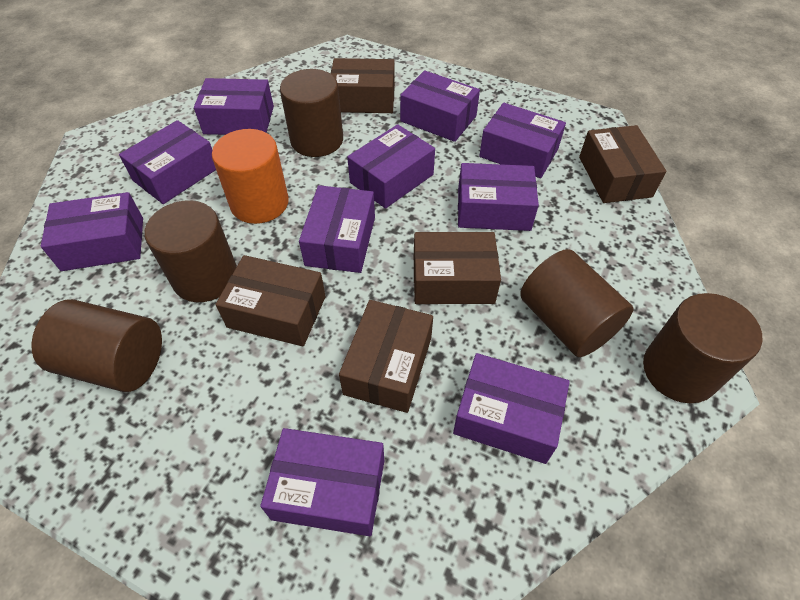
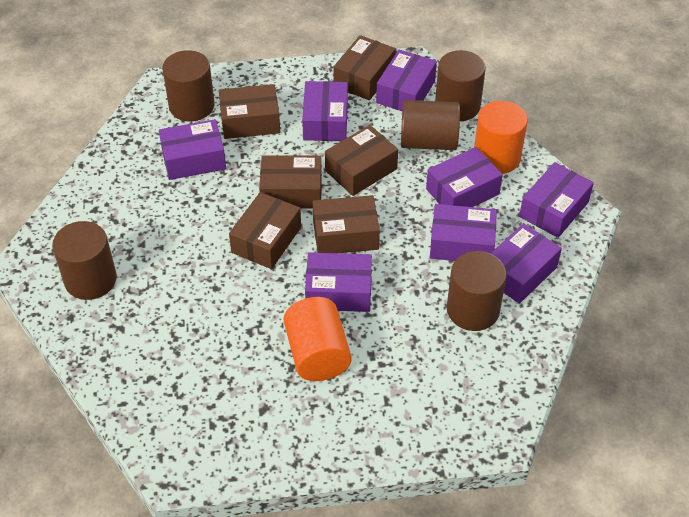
brown box: 5 -> 6
orange cylinder: 1 -> 2
purple box: 10 -> 8

